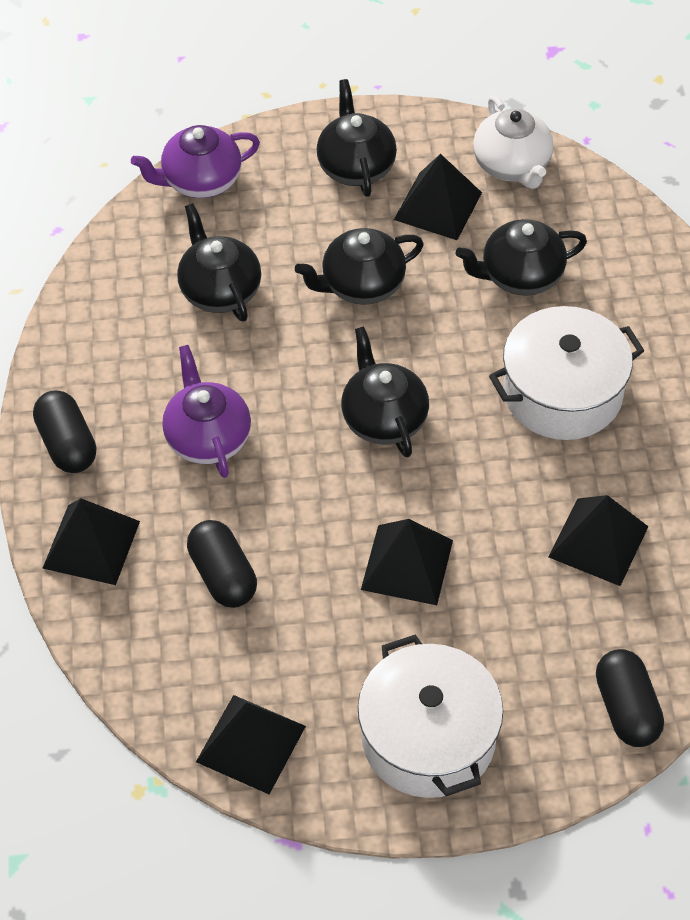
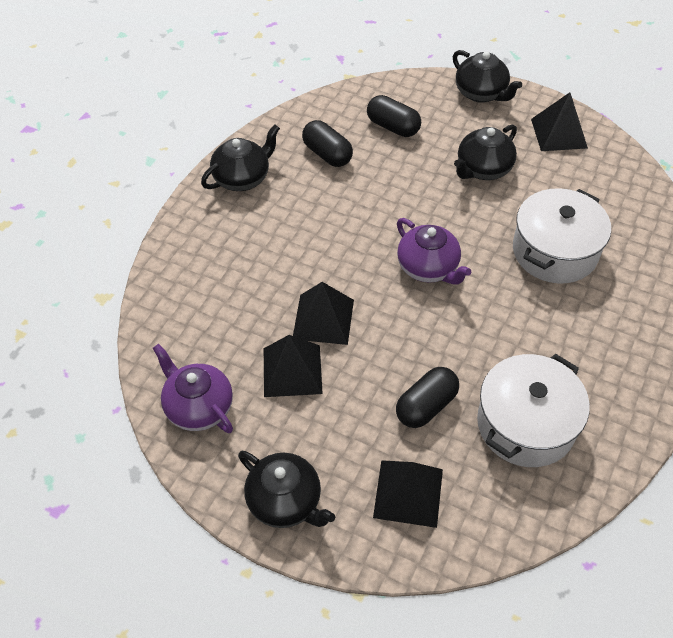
black pyramid: 5 -> 4
black teapot: 5 -> 4
white teapot: 1 -> 0

